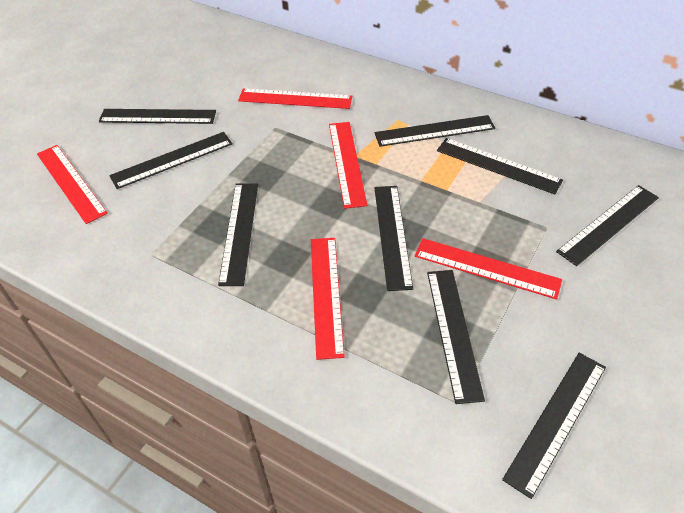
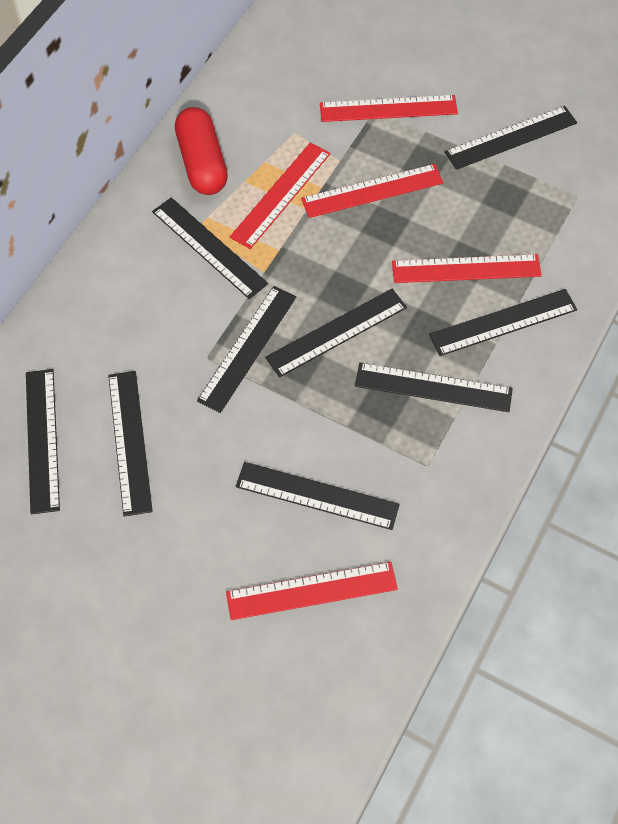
red capsule: 0 -> 1

